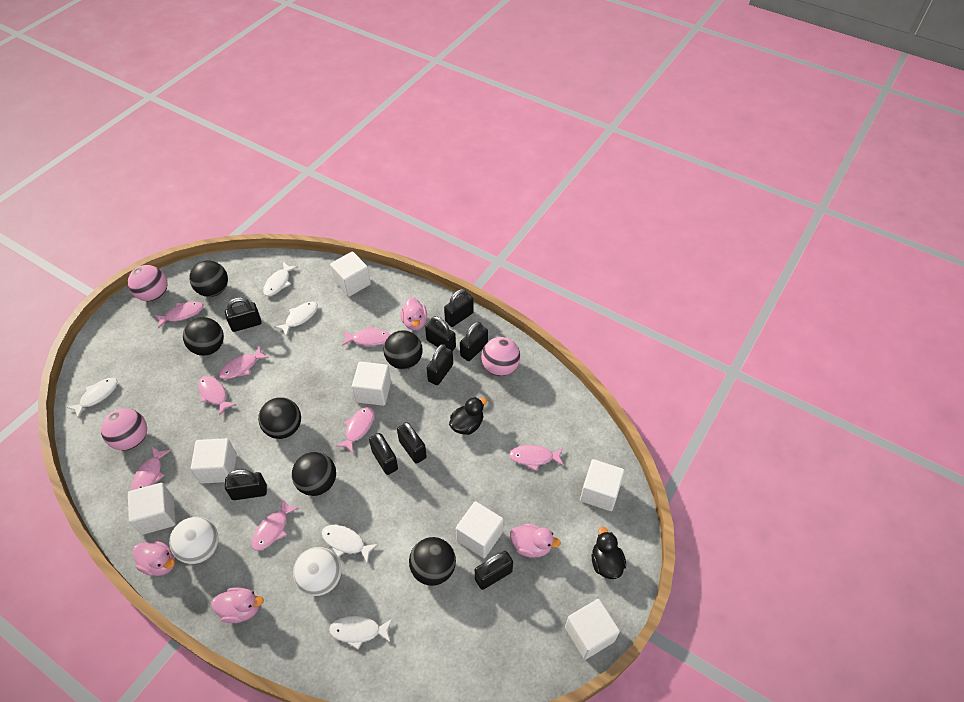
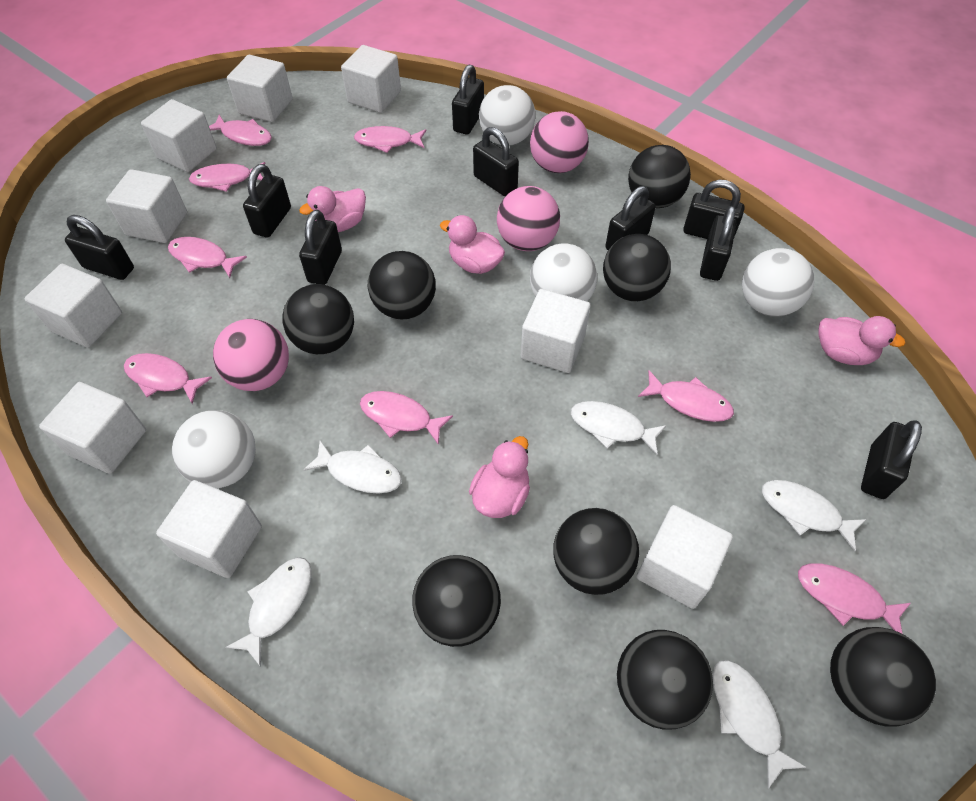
black ball: 6 -> 8
black duck: 2 -> 0
white ball: 2 -> 4
white cube: 7 -> 9

